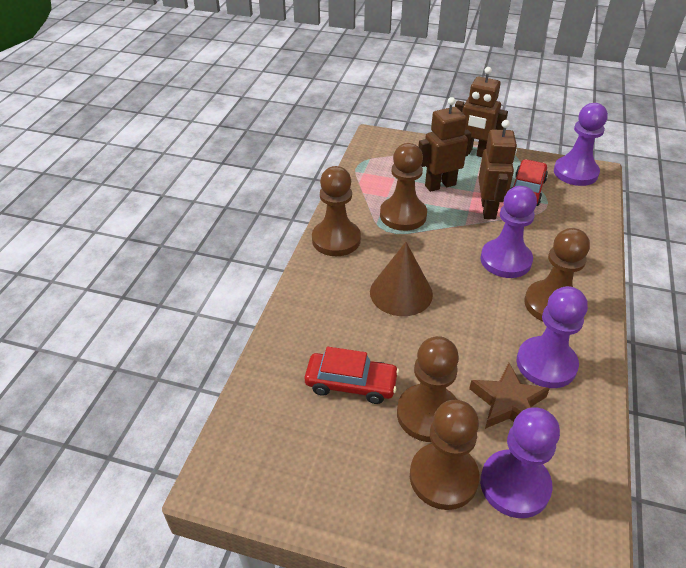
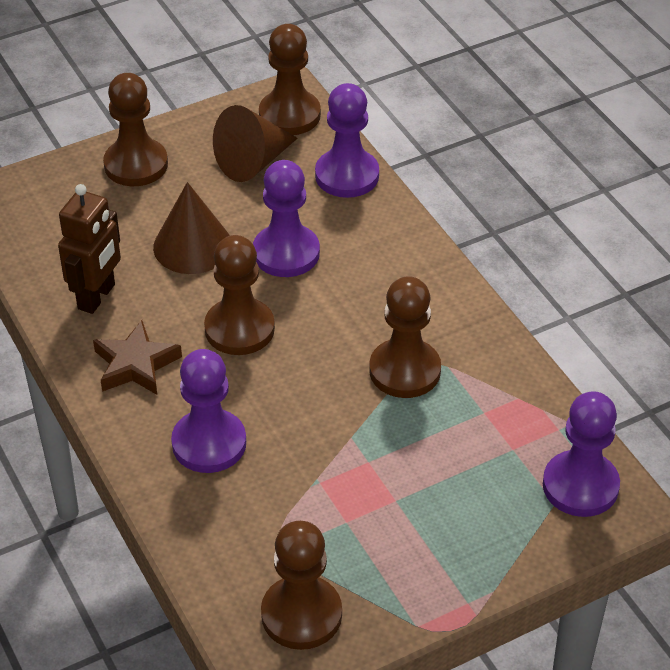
brown cone: 1 -> 2
brown robot: 3 -> 1
red car: 2 -> 0

